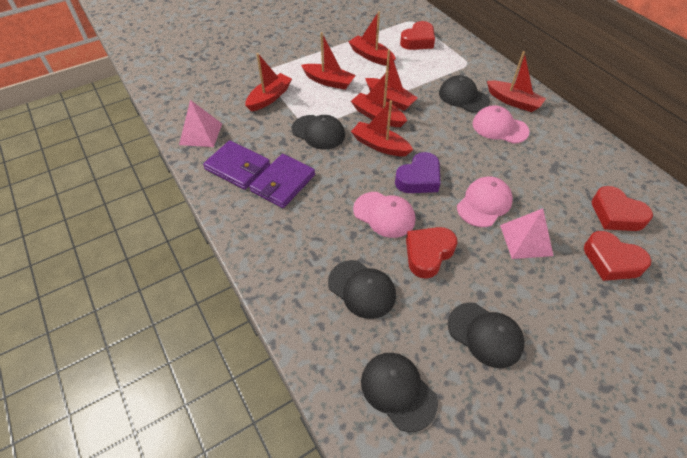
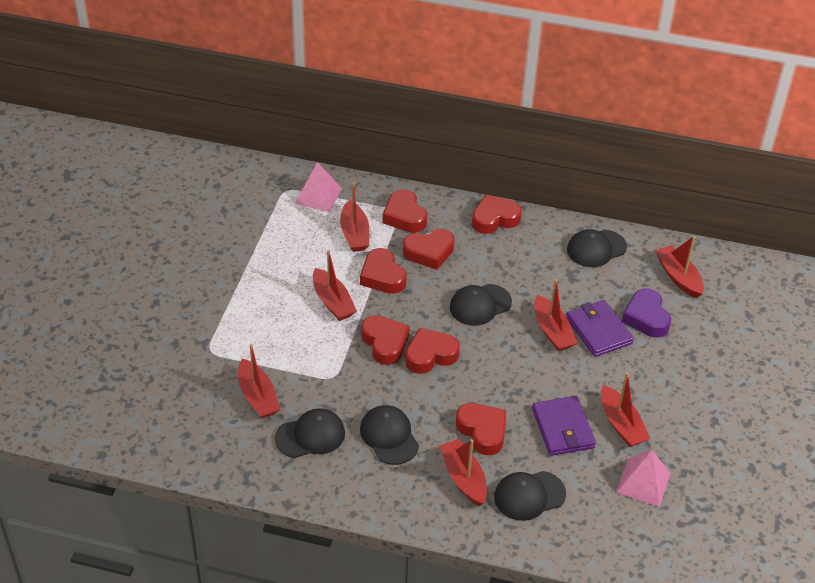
pink cap: 3 -> 0
red heart: 4 -> 7

